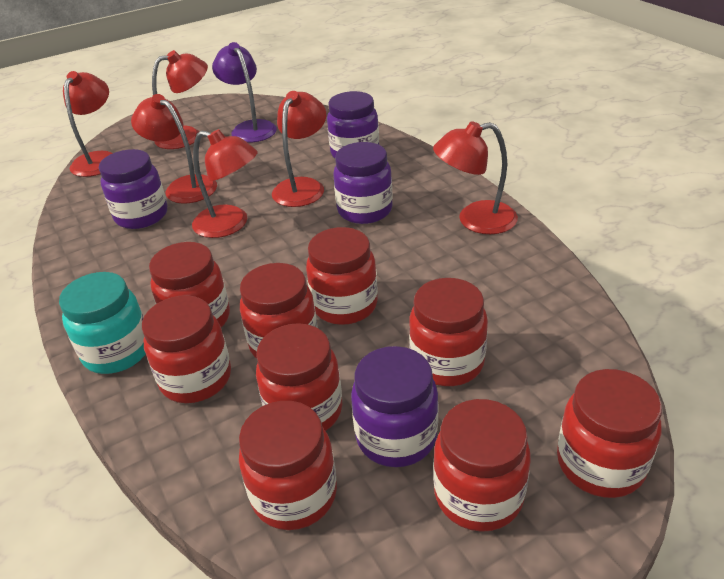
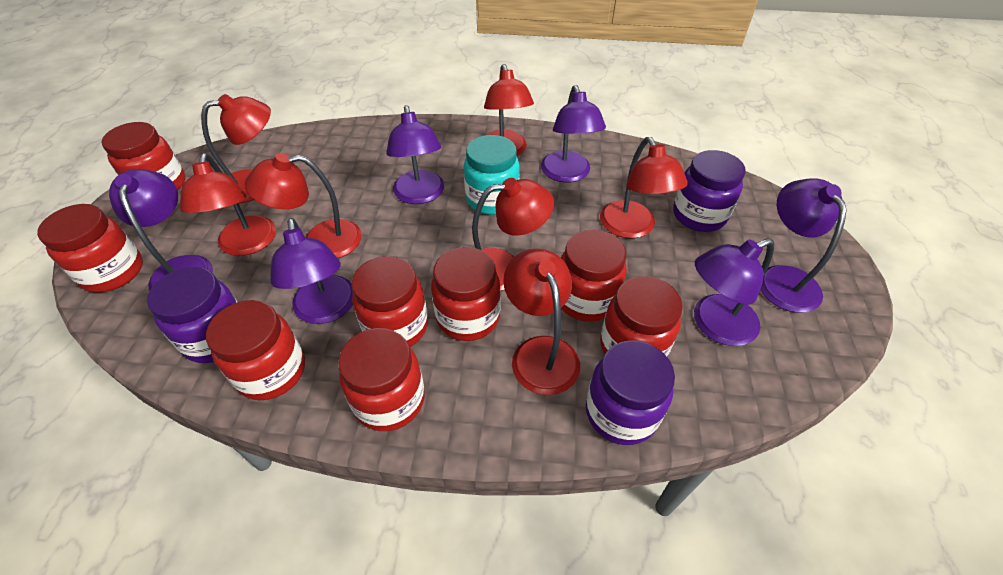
purple jar: 4 -> 3
purple lamp: 1 -> 6
red jar: 9 -> 8
red lamp: 6 -> 7

